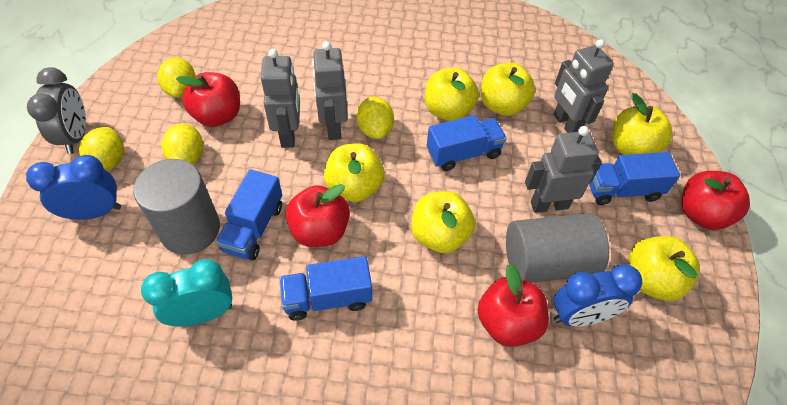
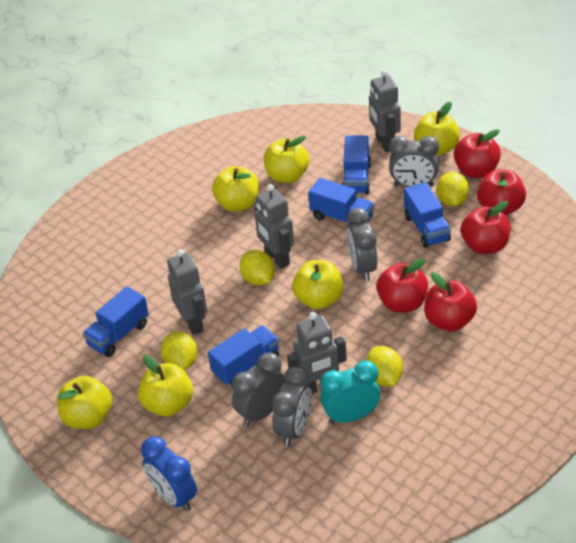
blue clock: 2 -> 1
blue truck: 4 -> 5
grey clock: 1 -> 4
grey cylinder: 2 -> 0
red apple: 4 -> 5

